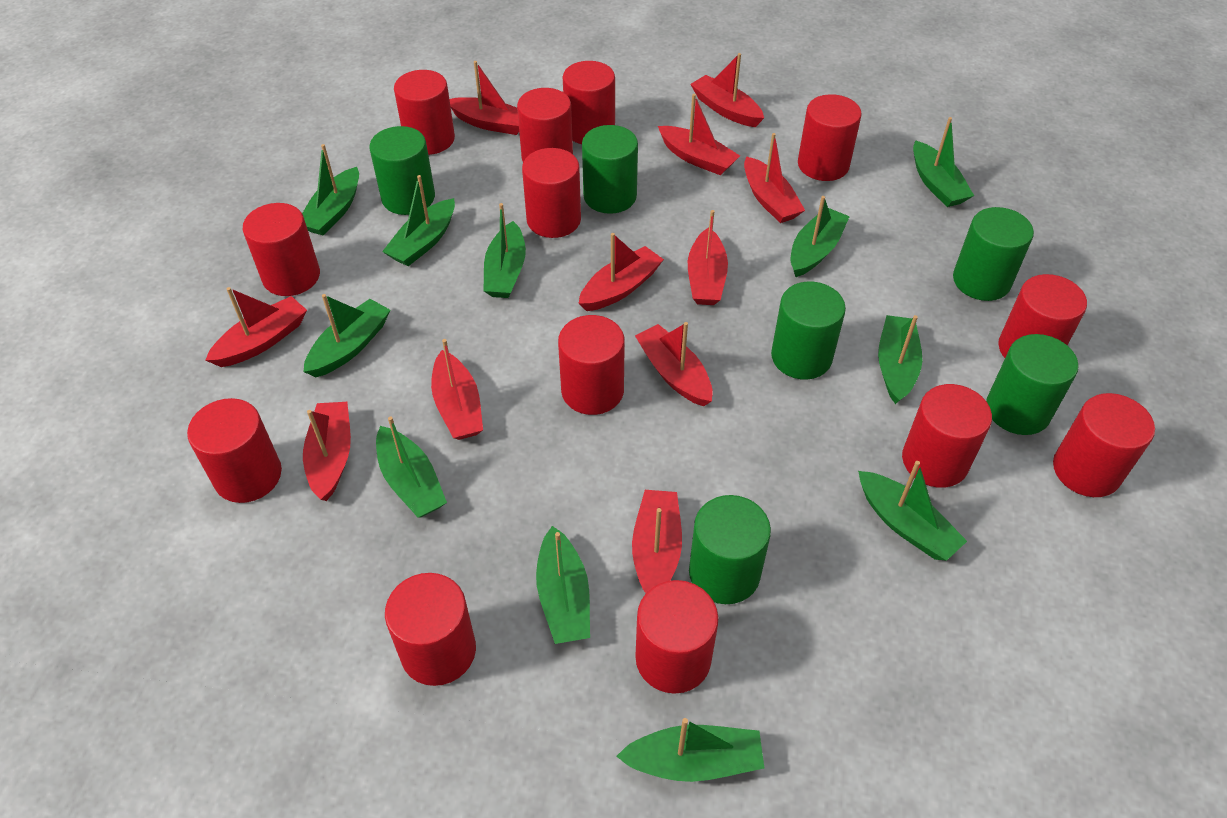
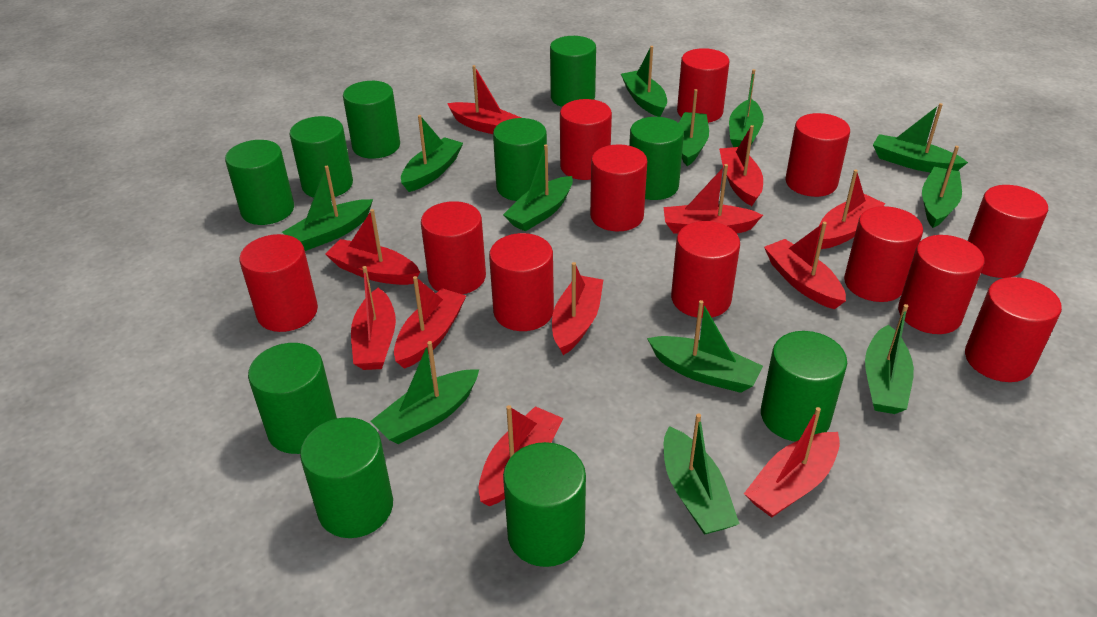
green boat: 11 -> 12
green cylinder: 6 -> 10
red cylinder: 13 -> 12

